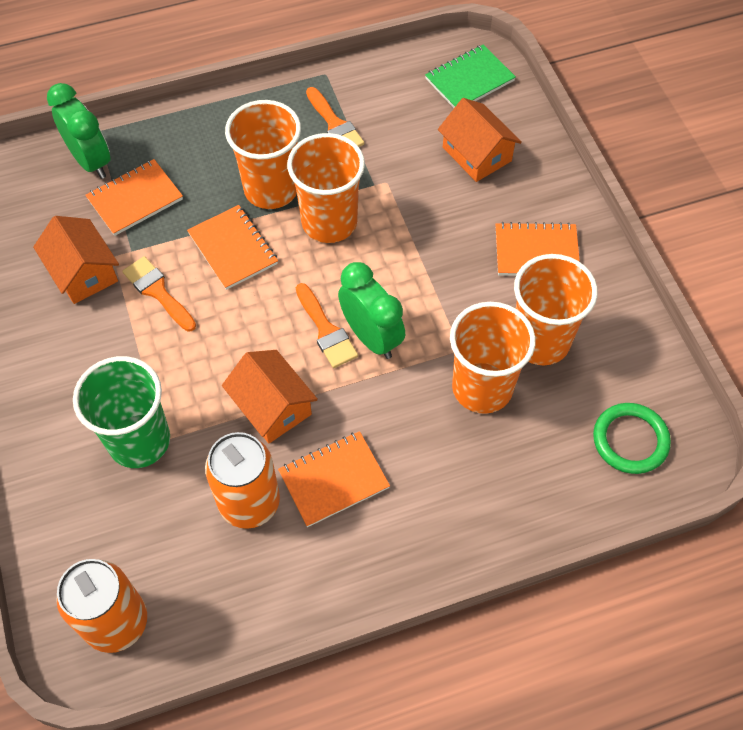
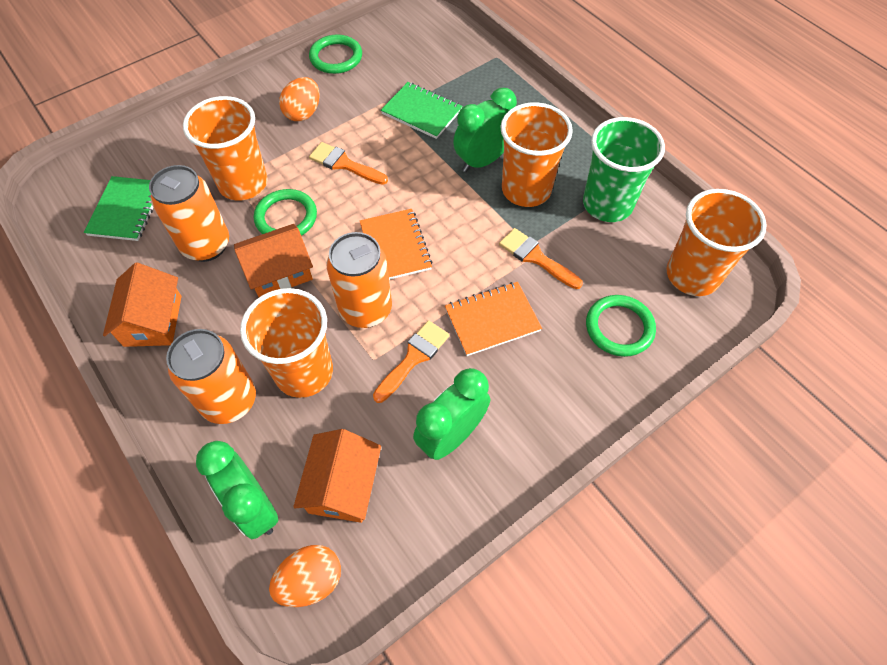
green clock: 2 -> 3
green notebook: 1 -> 2
green ring: 1 -> 3
orange can: 2 -> 3
orange egg: 0 -> 2
orange notebook: 4 -> 2

